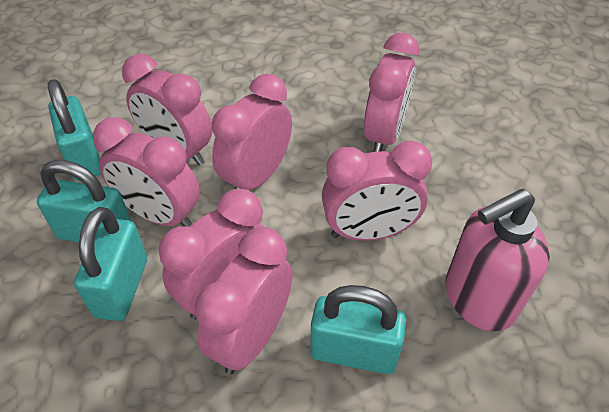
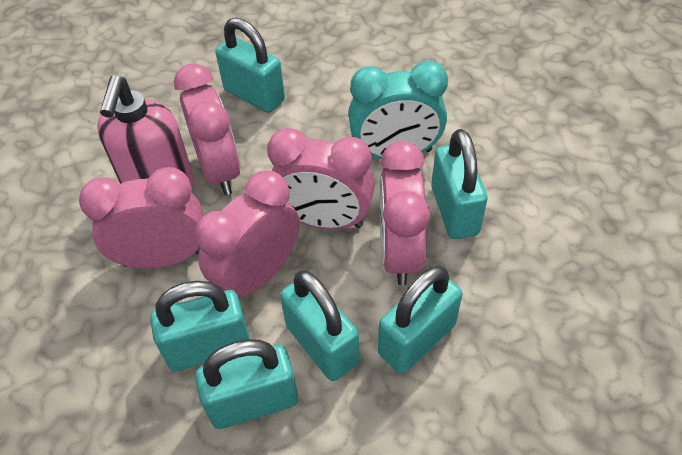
pink clock: 7 -> 5
turquoise clock: 0 -> 1
turquoise padlock: 4 -> 6

